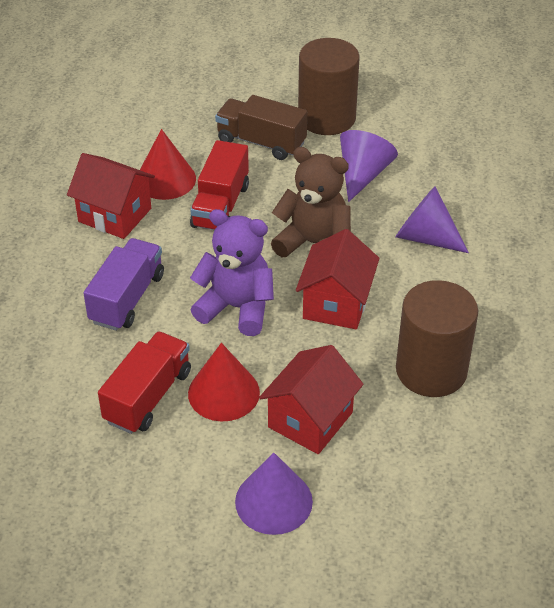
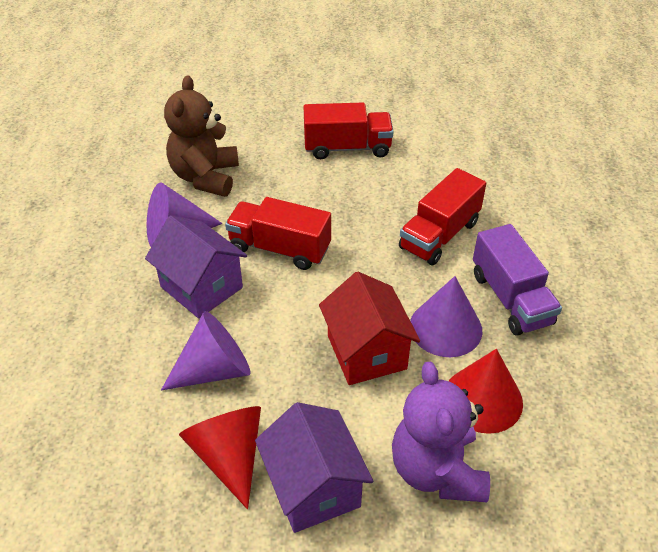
brown cylinder: 2 -> 0
brown truck: 1 -> 0
purple house: 0 -> 2
red house: 3 -> 1
red truck: 2 -> 3

